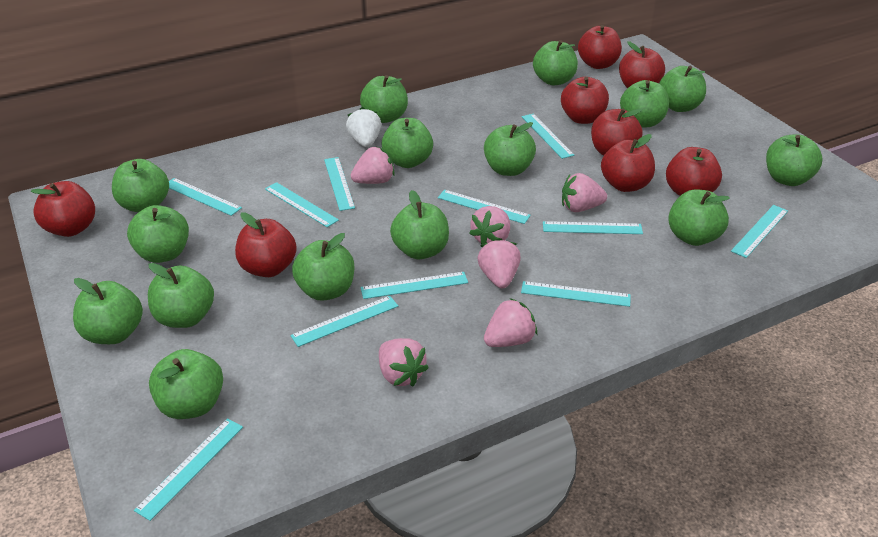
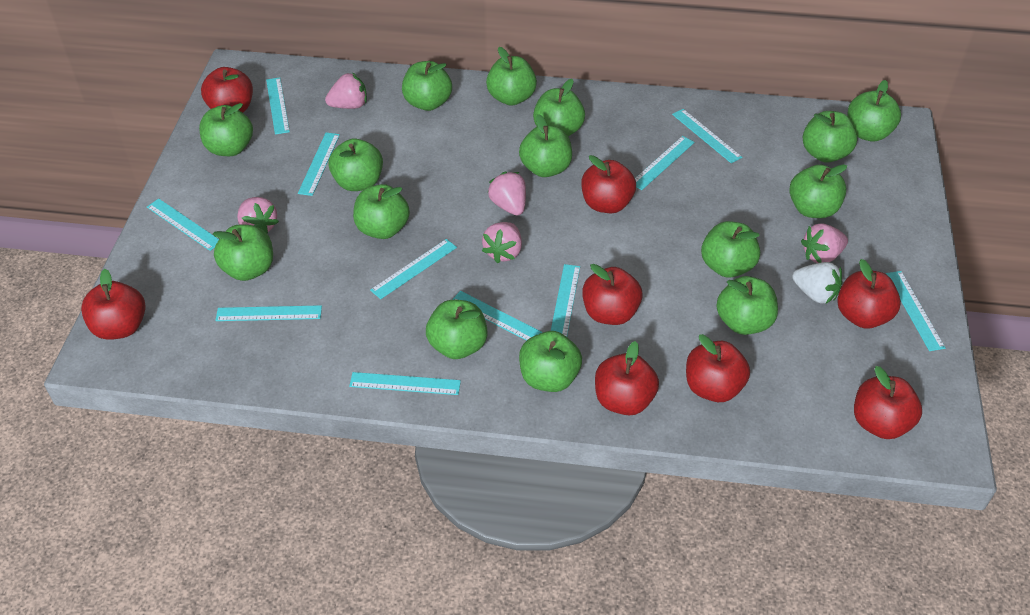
pink strawberry: 6 -> 5

